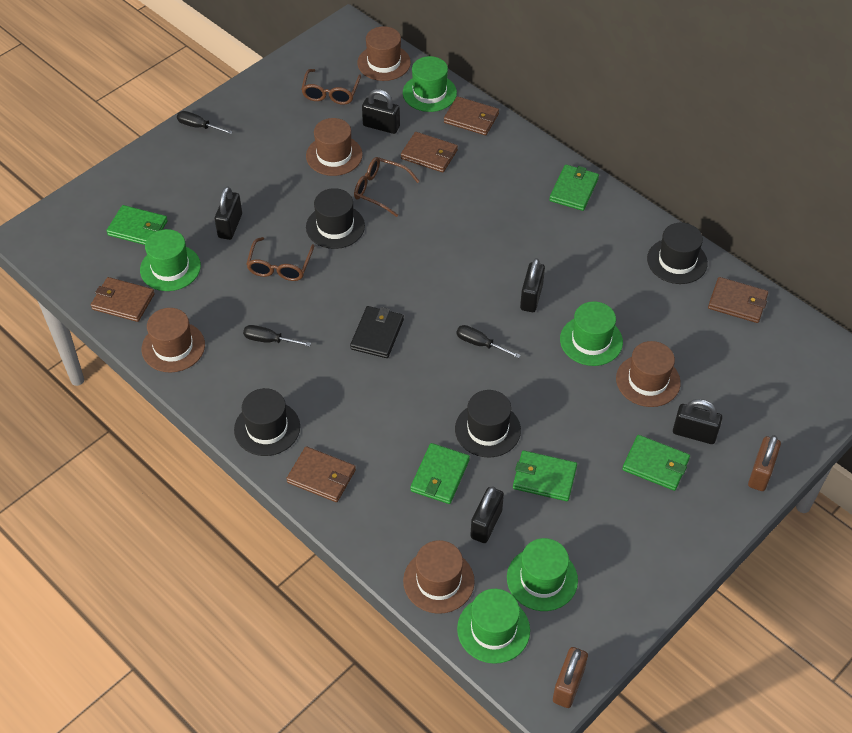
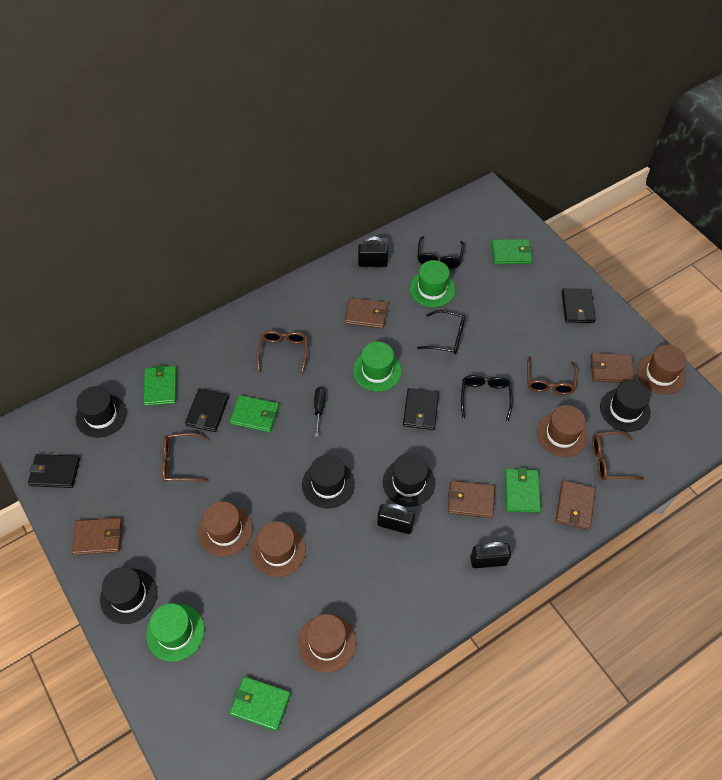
black glasses: 0 -> 3
black hat: 4 -> 5
black padlock: 5 -> 3
black screwdriver: 3 -> 1
black wallet: 1 -> 4
brown glasses: 3 -> 4
brown padlock: 2 -> 0
green hat: 5 -> 3

